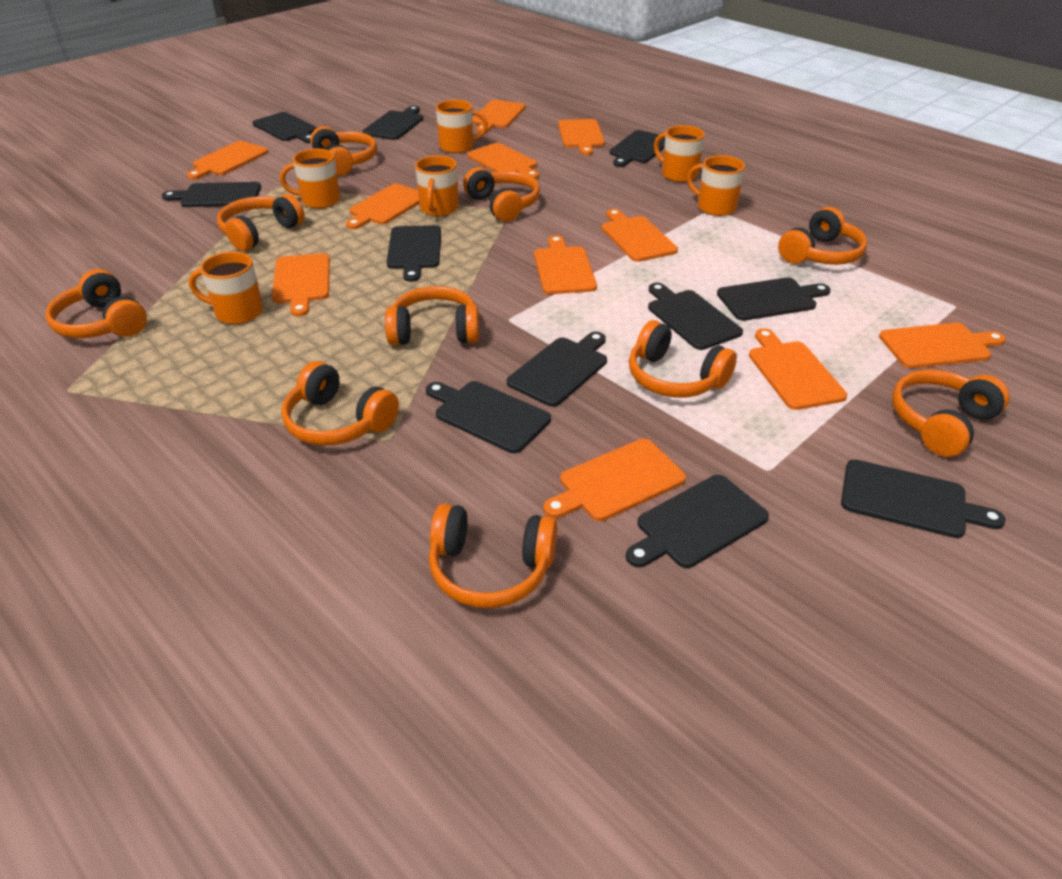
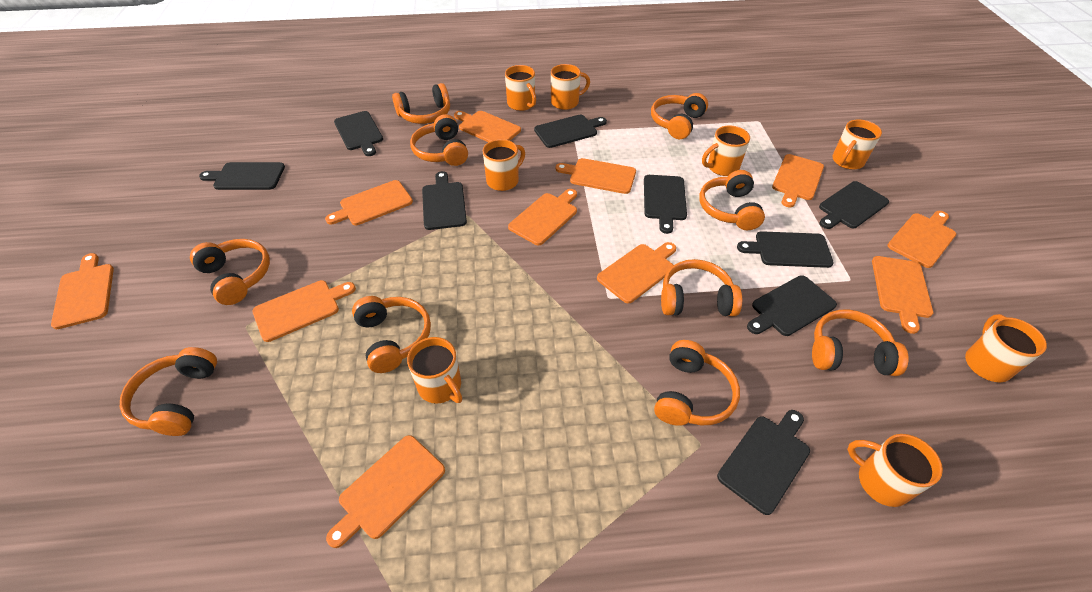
black cutting board: 11 -> 9
orange mug: 6 -> 8

